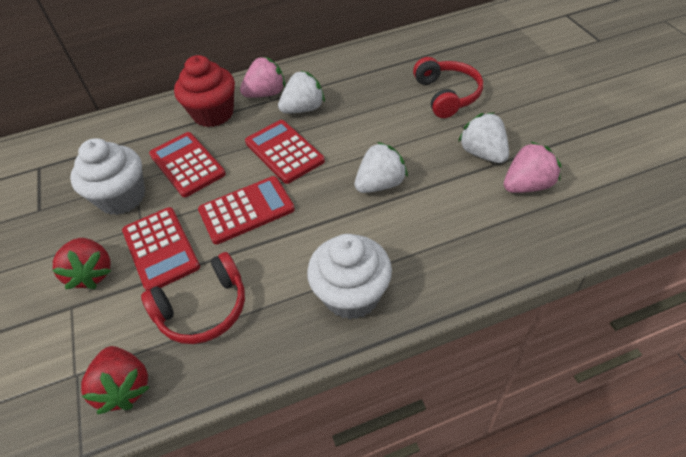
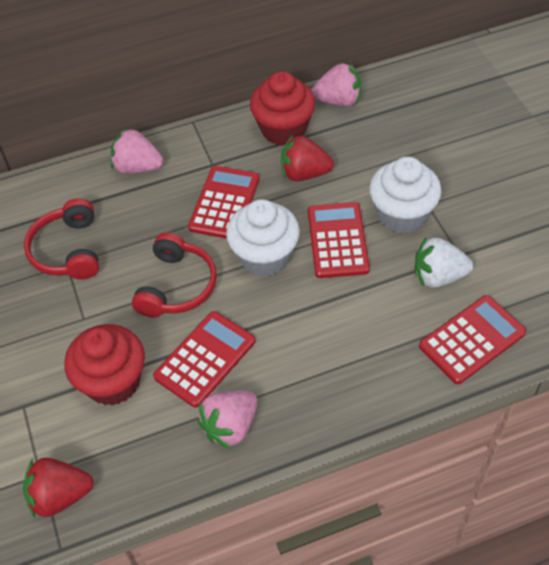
pink strawberry: 2 -> 3
red cupcake: 1 -> 2
white strawberry: 3 -> 1

